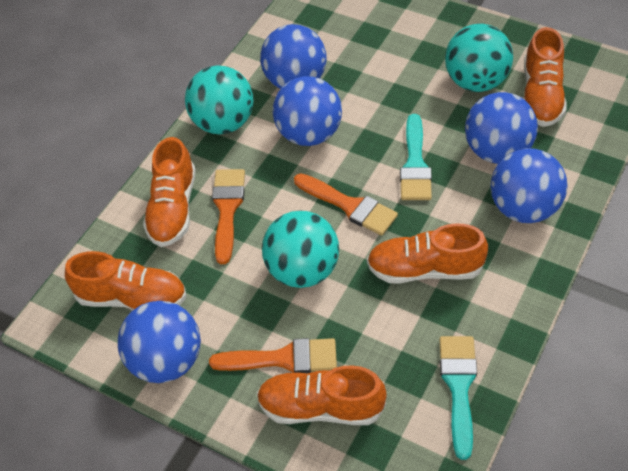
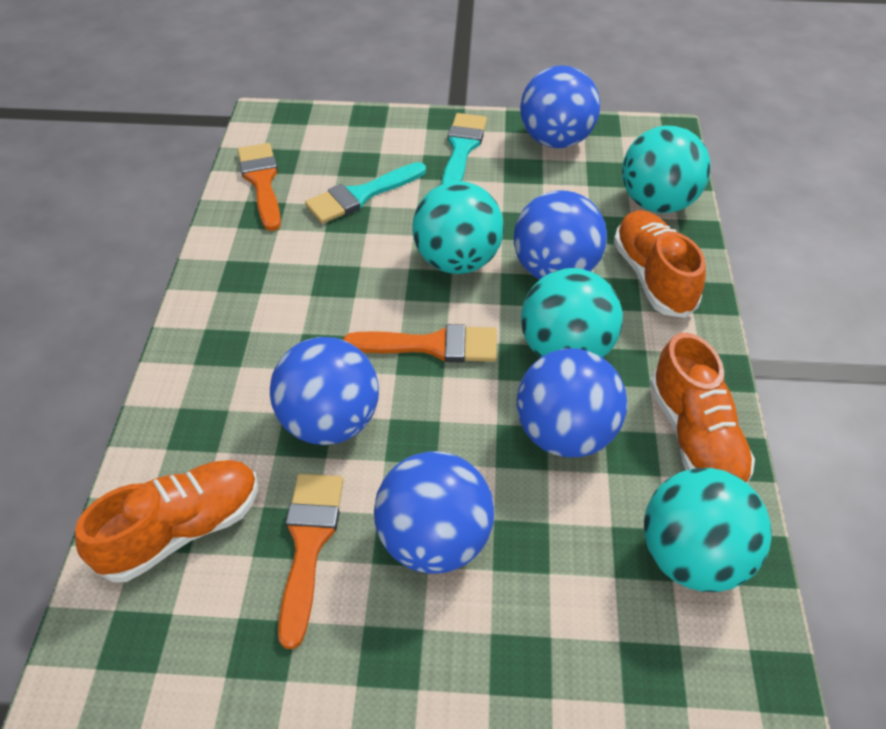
orange shoe: 5 -> 3
turquoise ball: 3 -> 4

